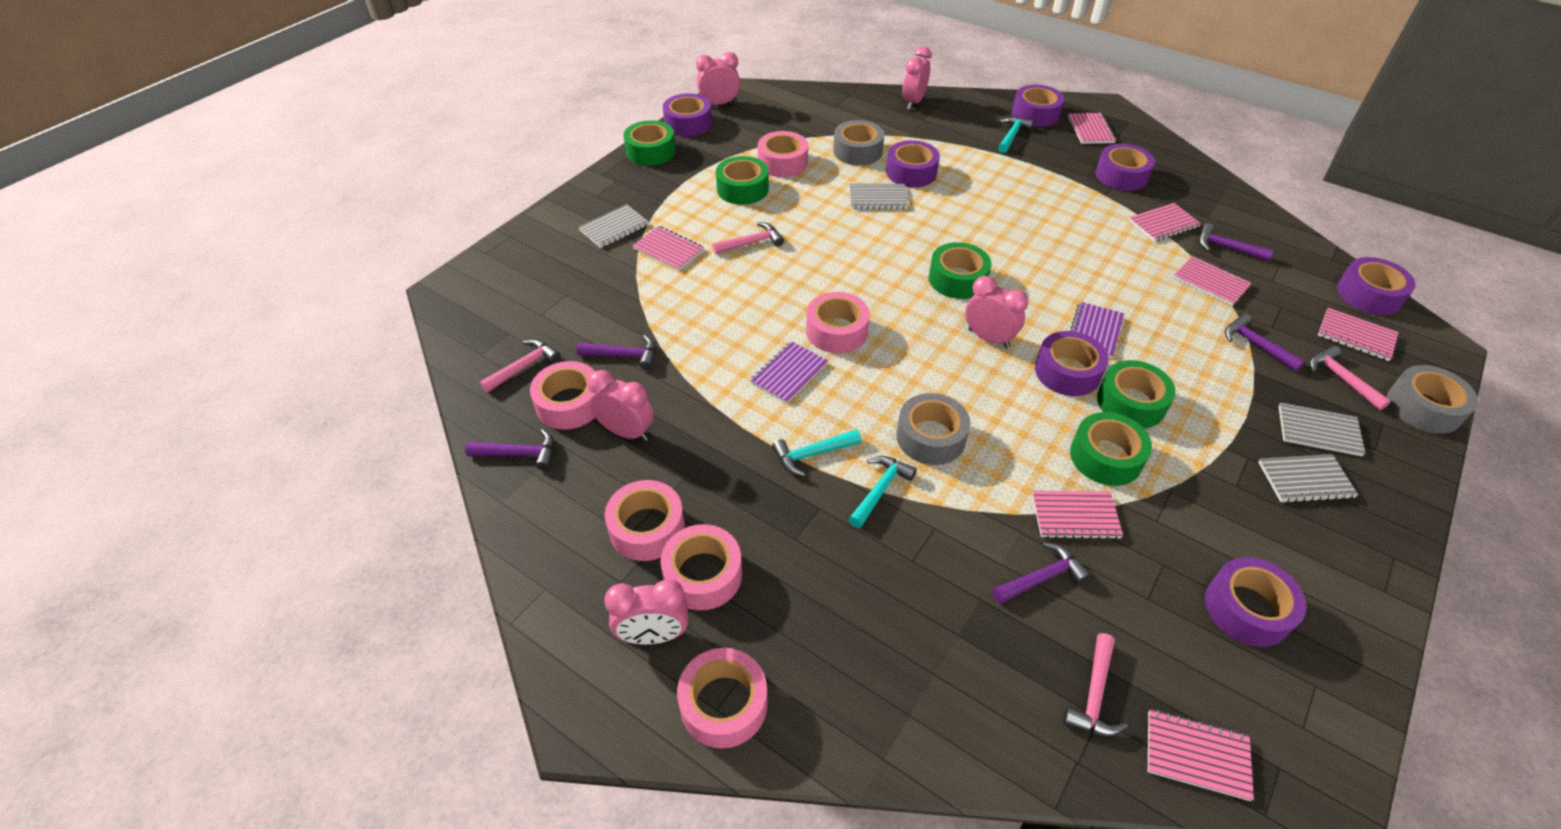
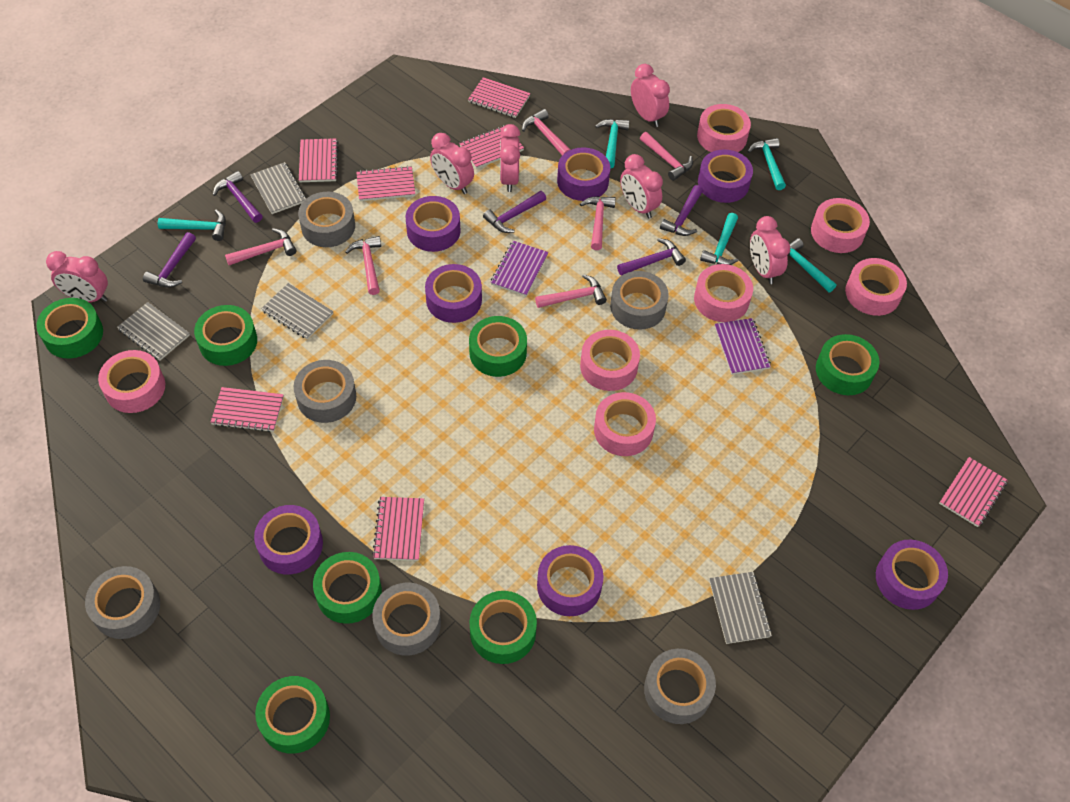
green tape: 5 -> 7
grey tape: 3 -> 6
pink clock: 5 -> 6
pink hammer: 4 -> 6
pink tape: 6 -> 7
turquoise hammer: 3 -> 5

